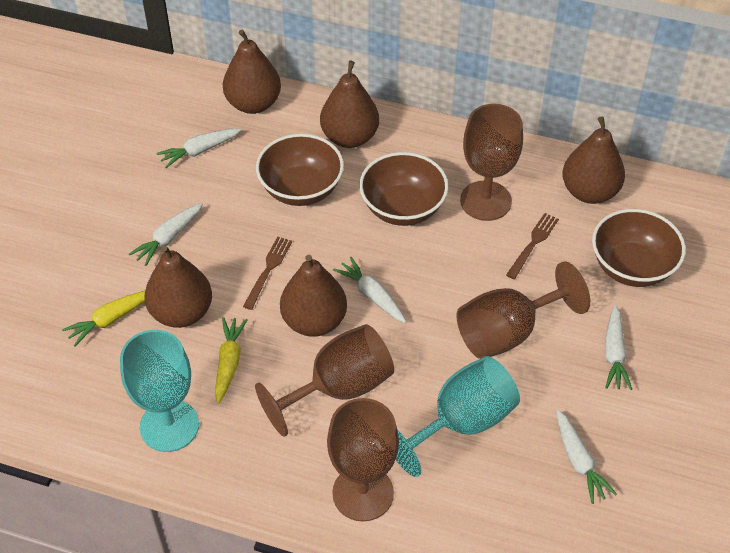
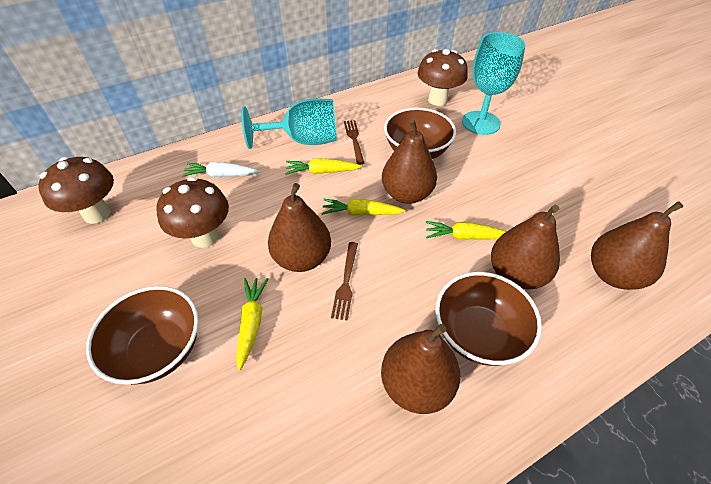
brown goblet: 4 -> 0
brown mushroom: 0 -> 3
white carrot: 5 -> 1
yellow carrot: 2 -> 4

